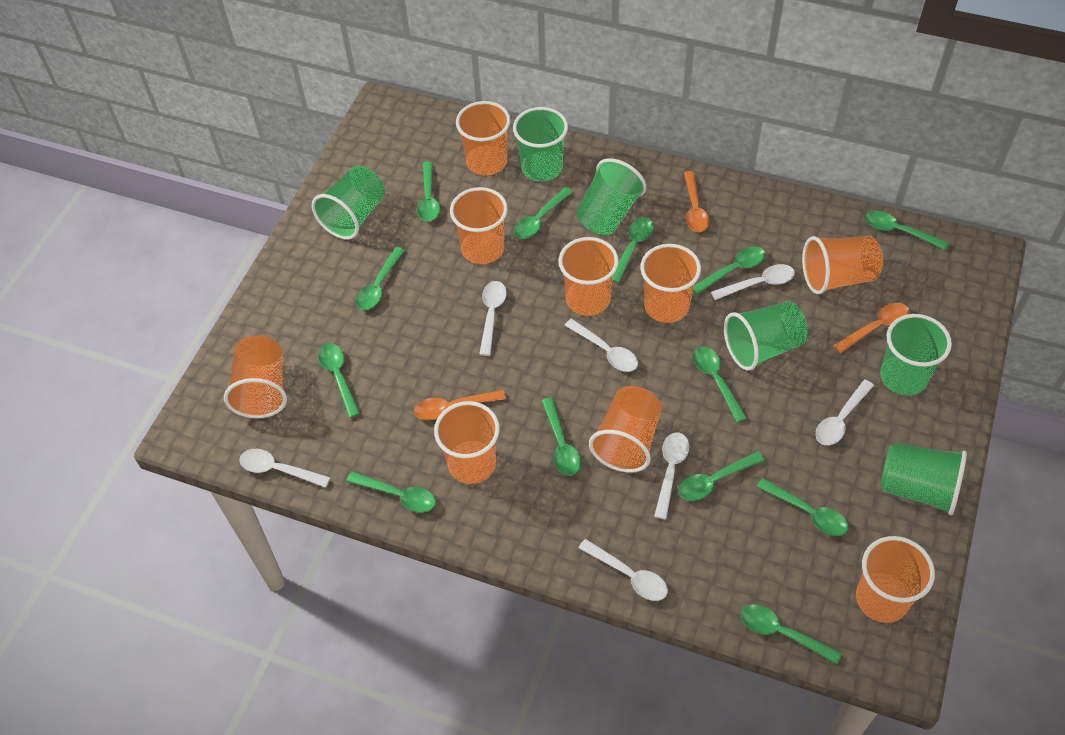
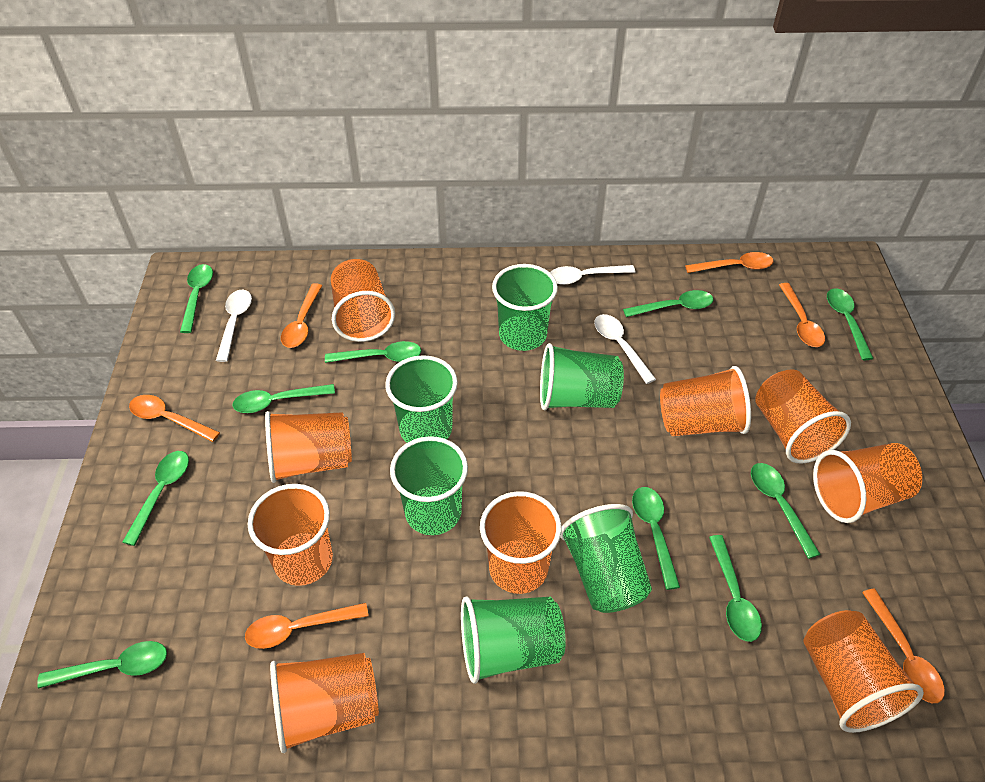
green spoon: 13 -> 10
orange spoon: 3 -> 6
white spoon: 7 -> 3

